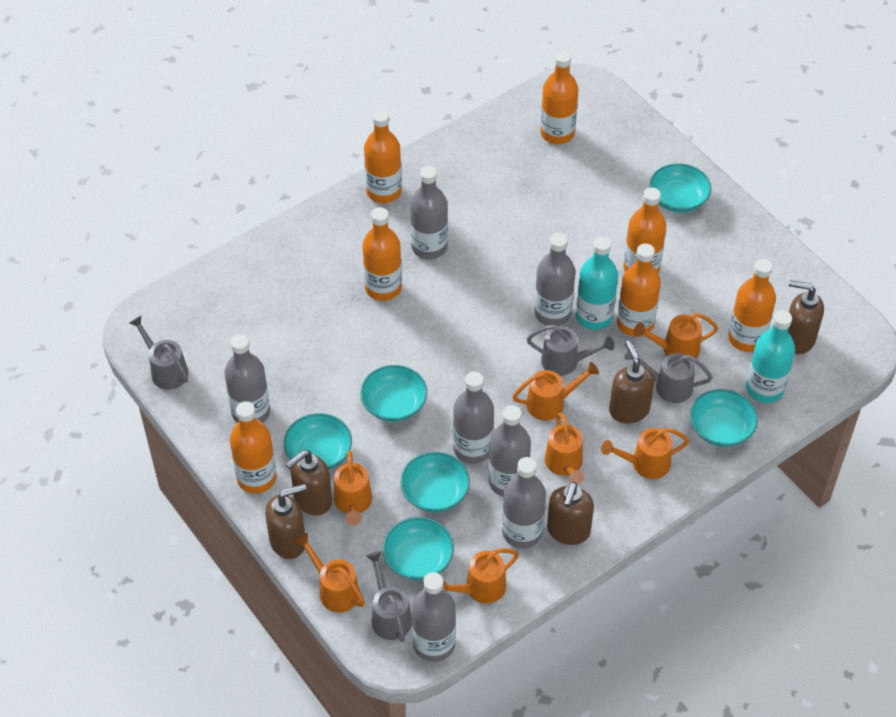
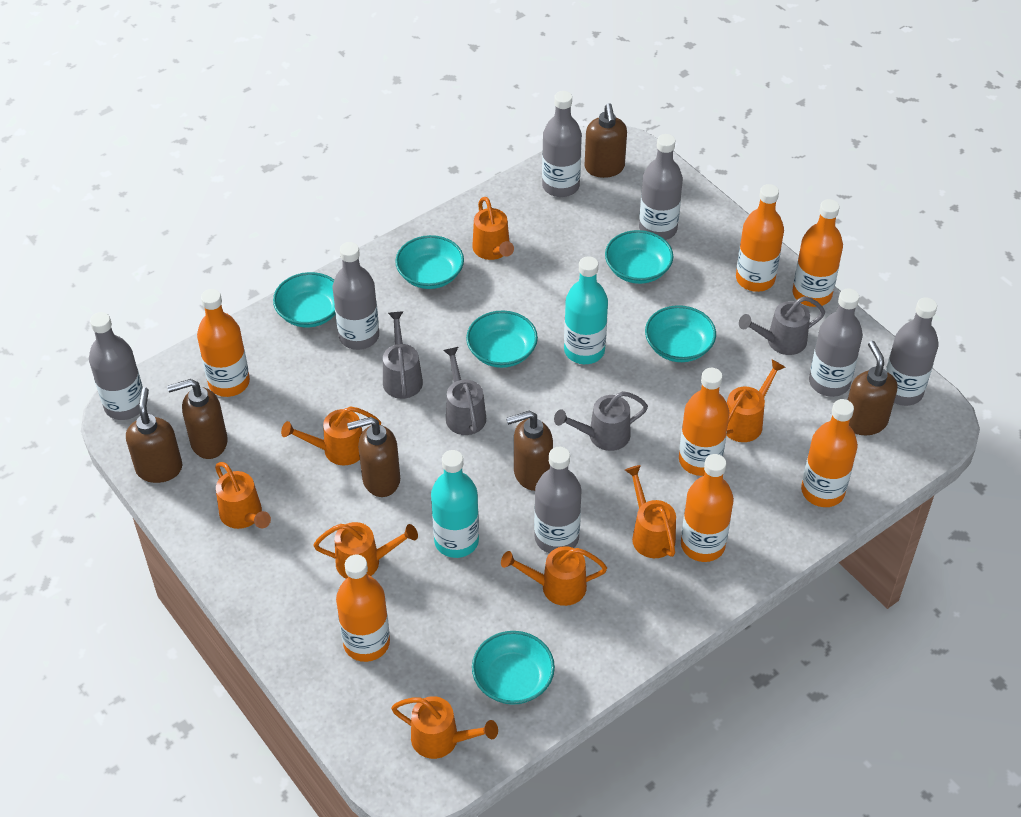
brown soap dispenser: 5 -> 6
orange watering can: 7 -> 8

